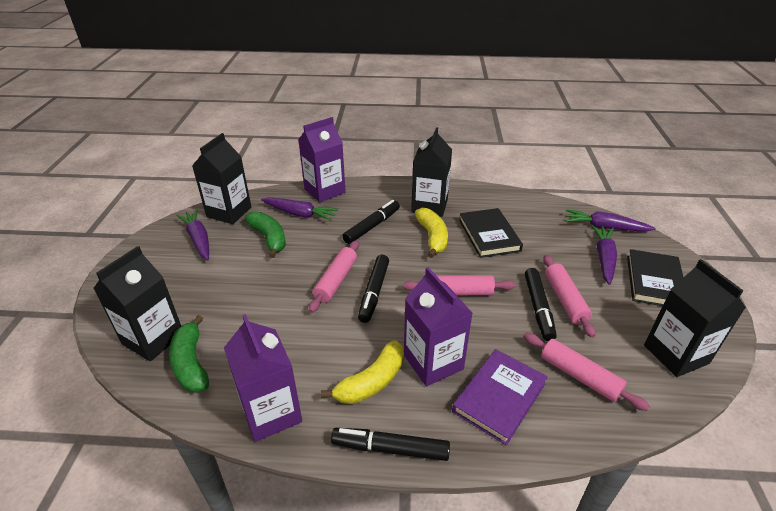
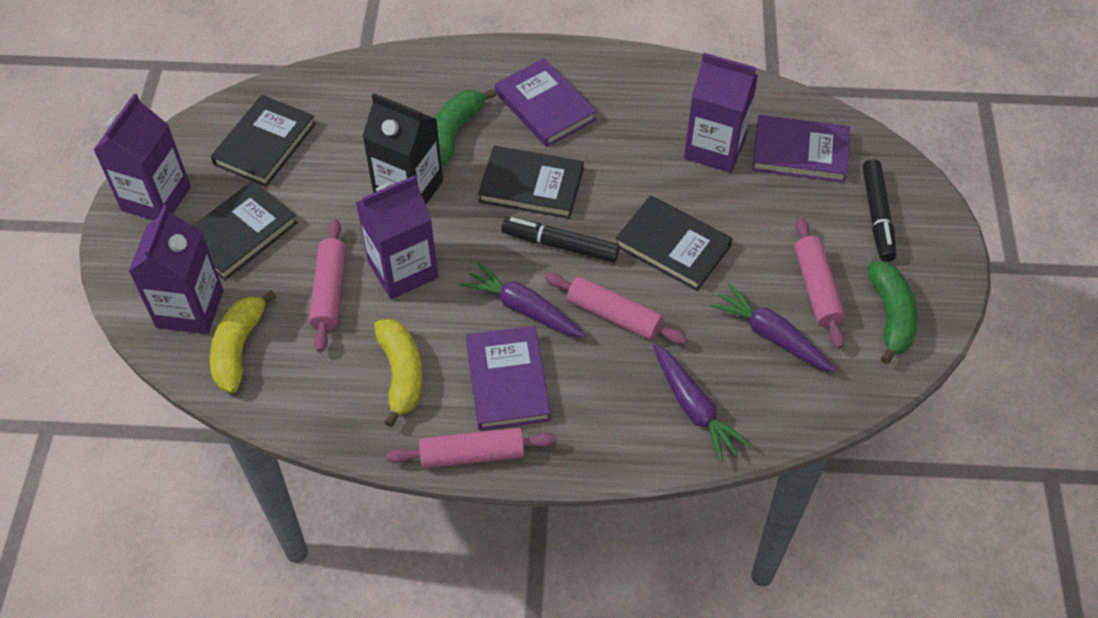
black book: 2 -> 4
black carton: 4 -> 1
black marker: 4 -> 2
purple book: 1 -> 3
purple carrot: 4 -> 3
purple carton: 3 -> 4

